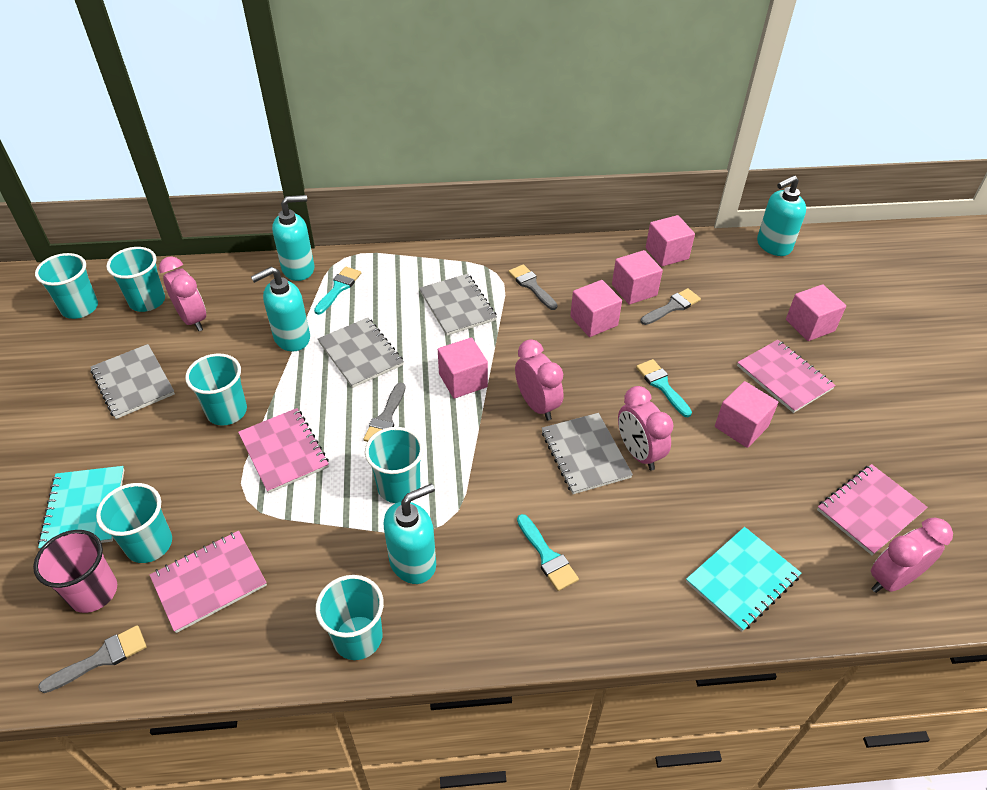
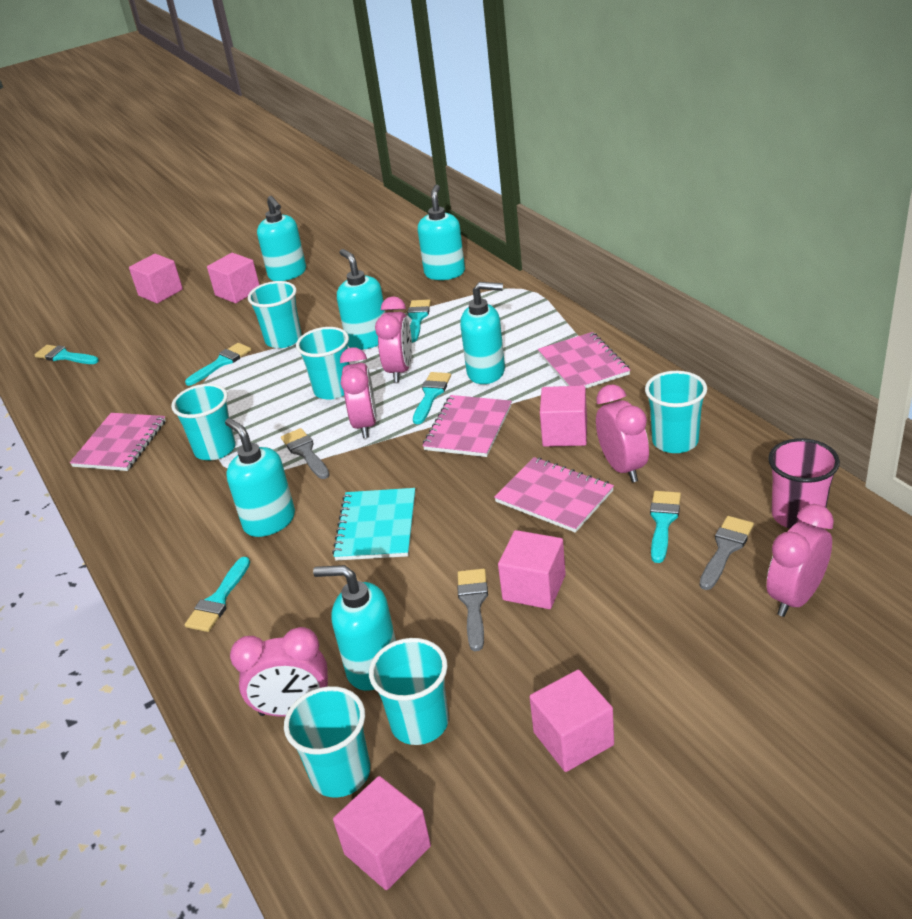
grey brush: 4 -> 3
grey notebook: 4 -> 0
pink clock: 4 -> 5
turquoise brush: 3 -> 6
turquoise notebook: 2 -> 1
turquoise soap dispenser: 4 -> 6

